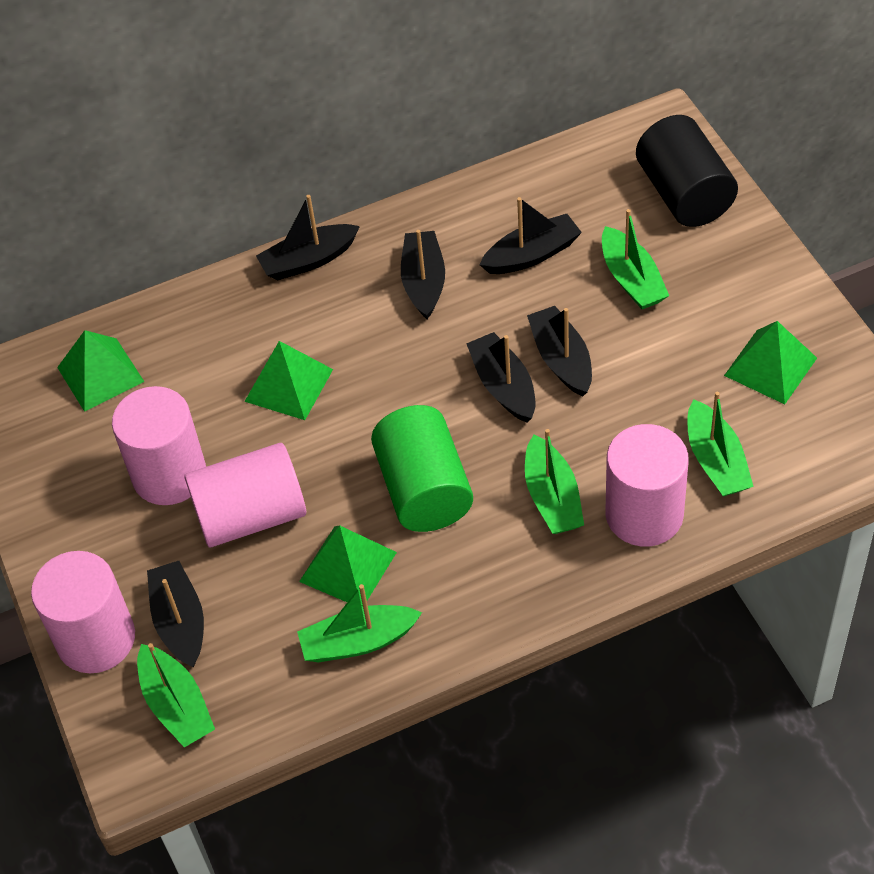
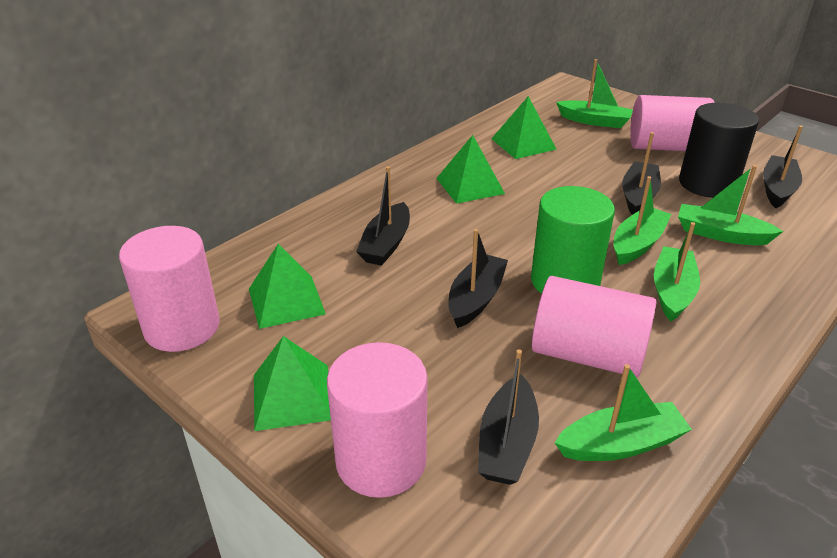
black boat: 6 -> 5

